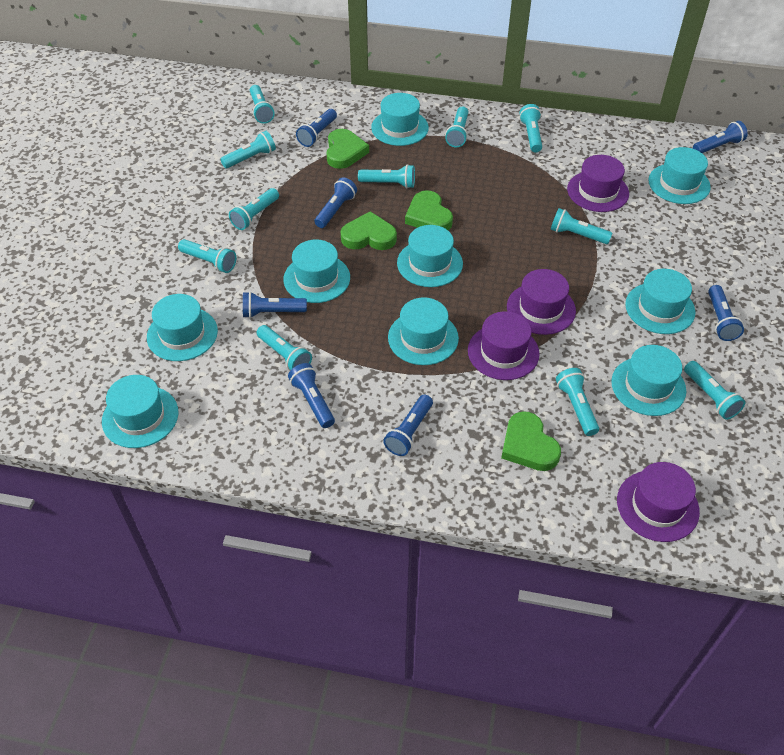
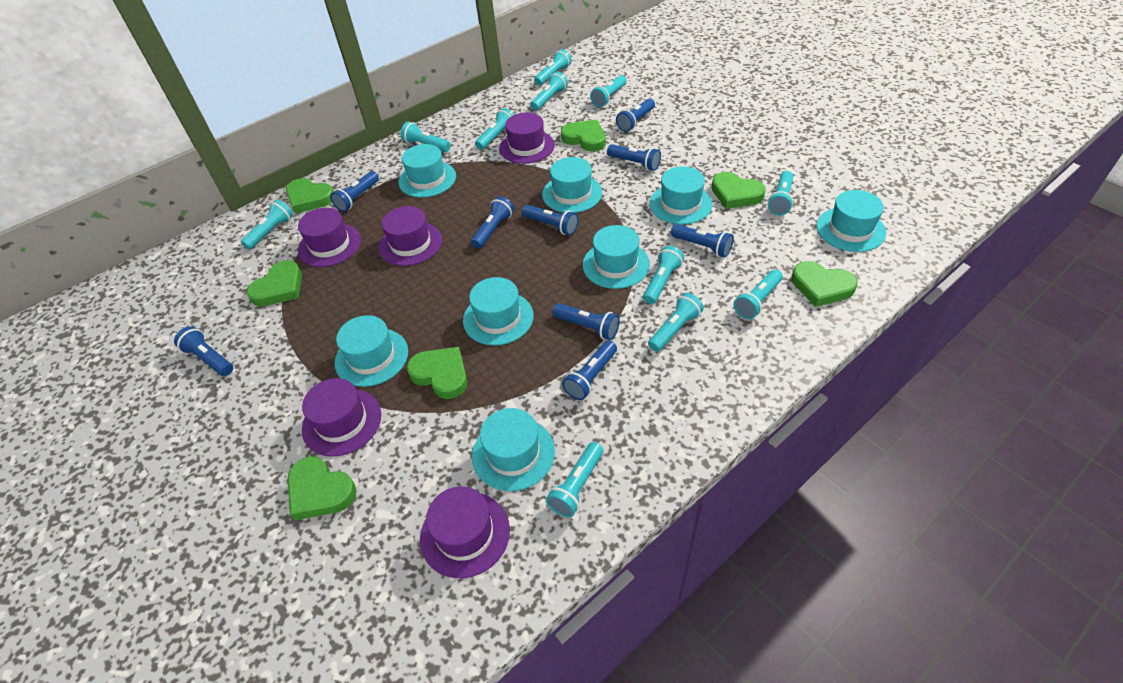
blue flashlight: 7 -> 9
green heart: 4 -> 7
purple hat: 4 -> 5
turquoise hat: 9 -> 8

